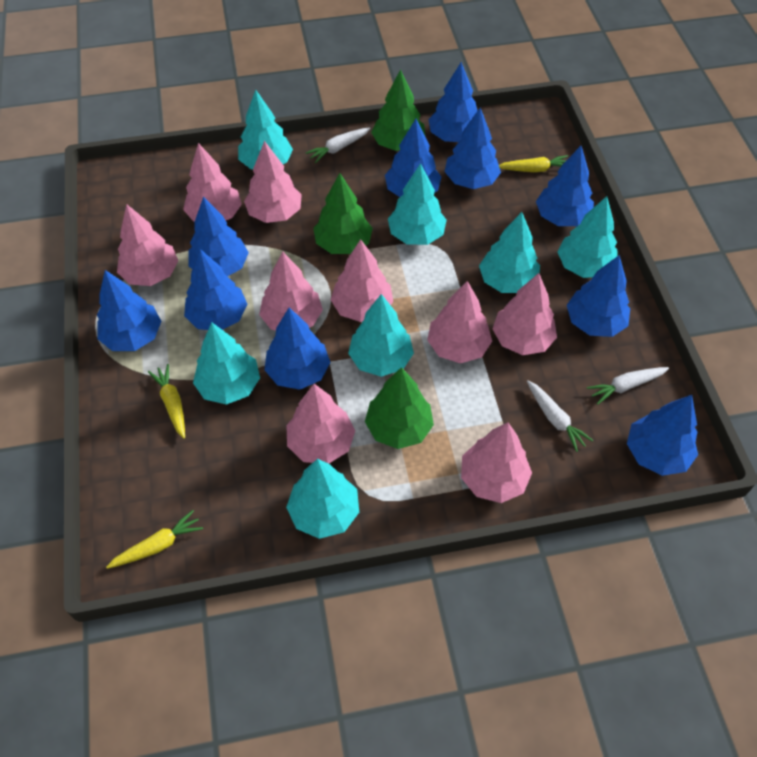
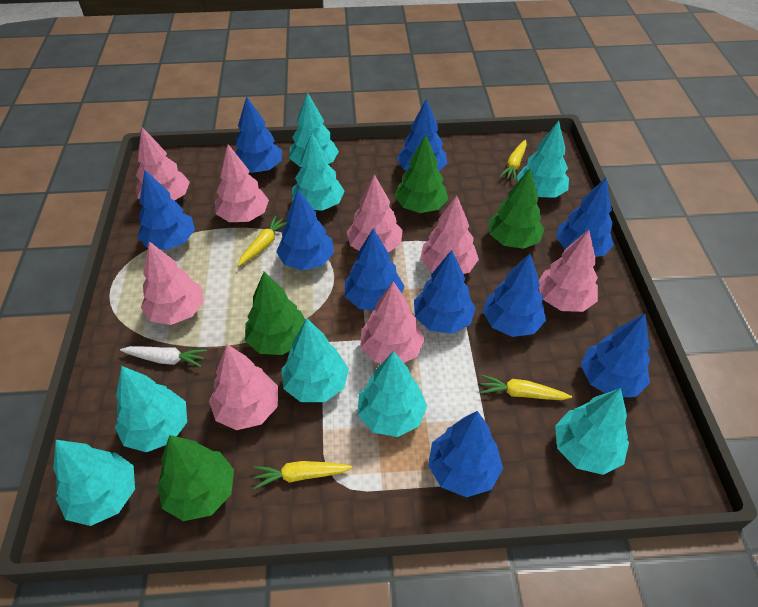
green tree: 3 -> 4
pink tree: 9 -> 8
turquoise tree: 7 -> 8
white carrot: 3 -> 1
yellow carrot: 3 -> 4

